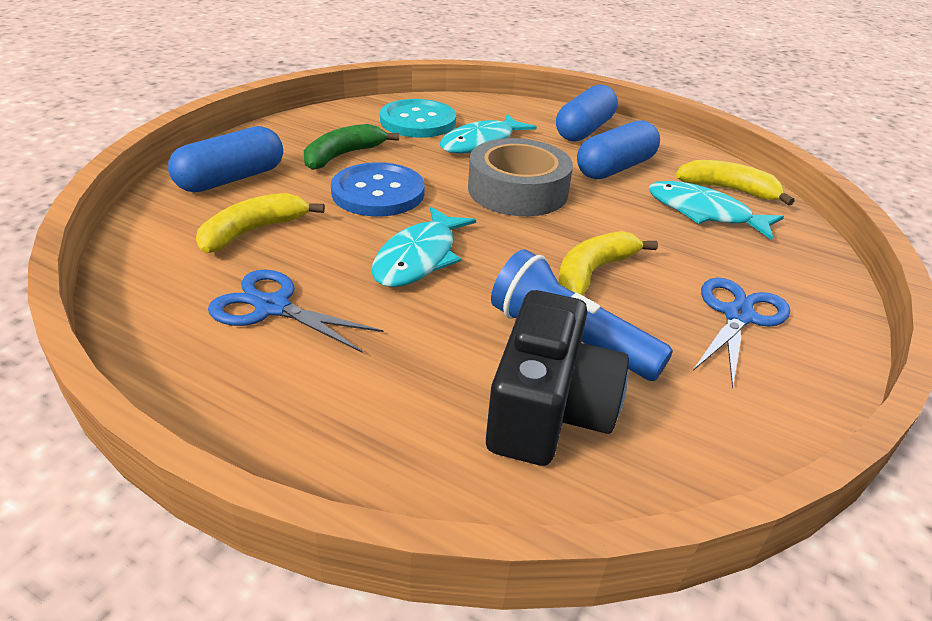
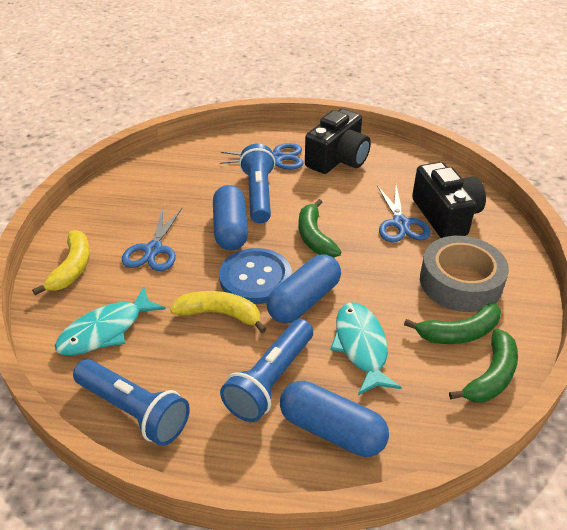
black camera: 1 -> 2
blue flashlight: 1 -> 3
blue scissors: 2 -> 3
green banana: 1 -> 3
turquoise button: 1 -> 0
turquoise fish: 3 -> 2
yellow banana: 3 -> 2

